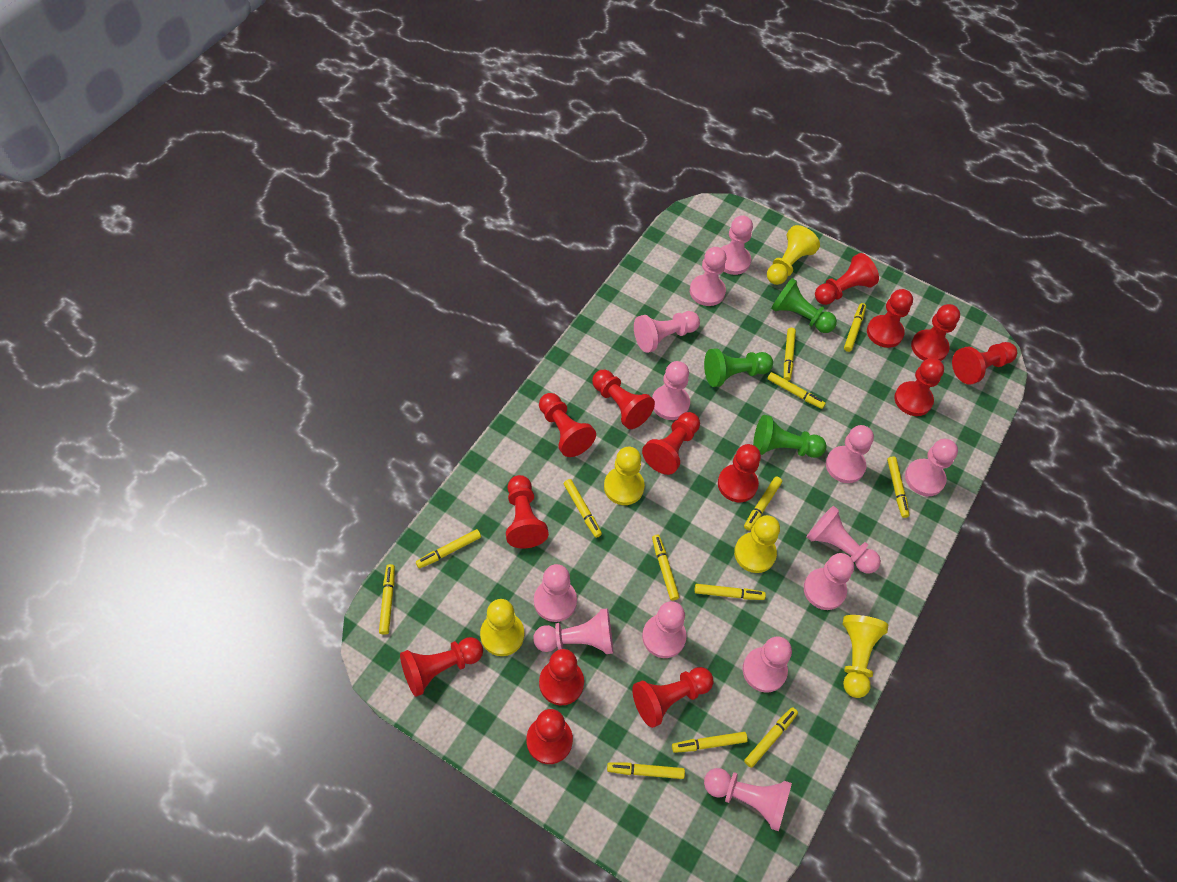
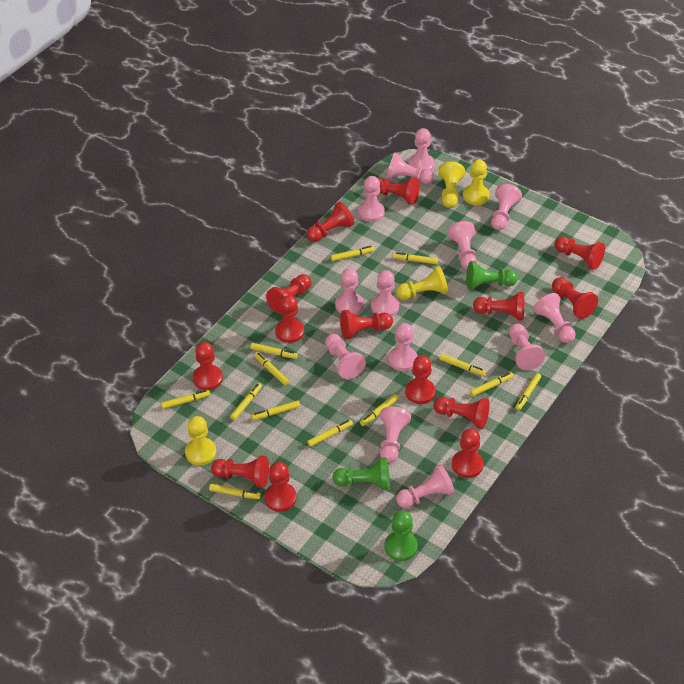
yellow pawn: 5 -> 4

